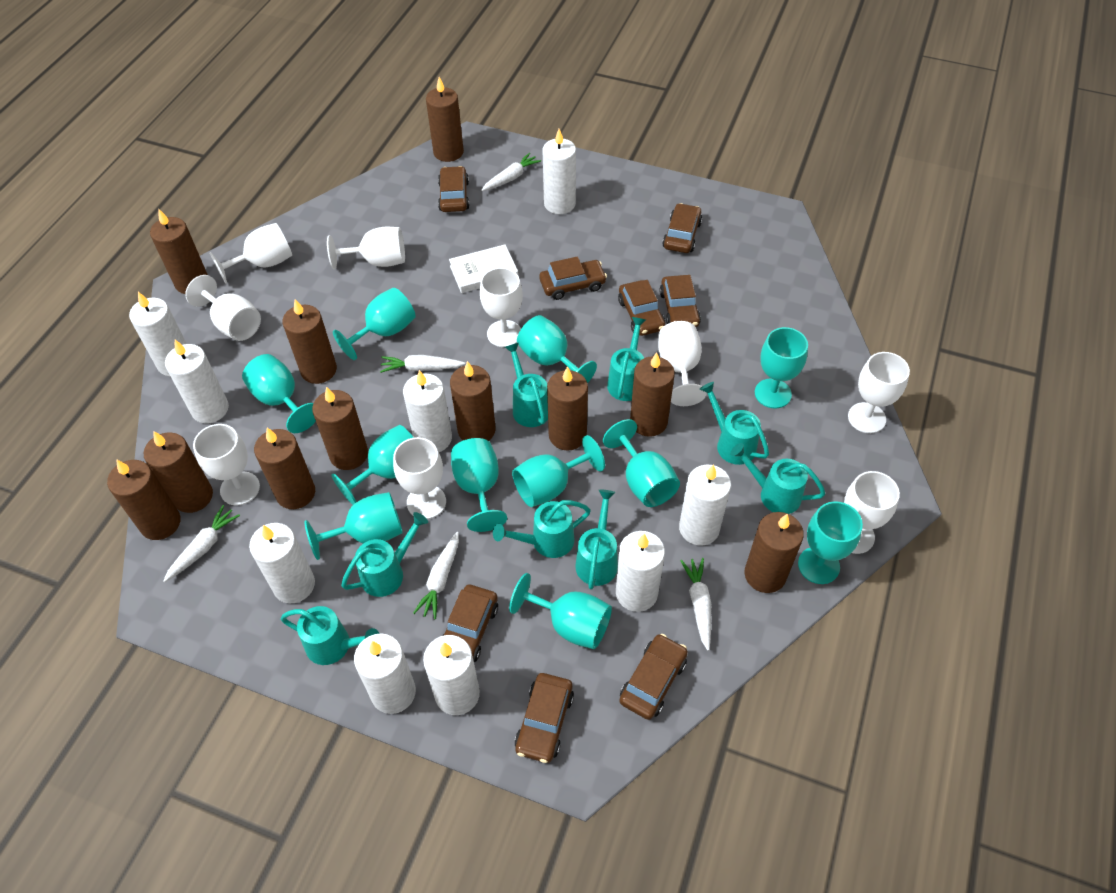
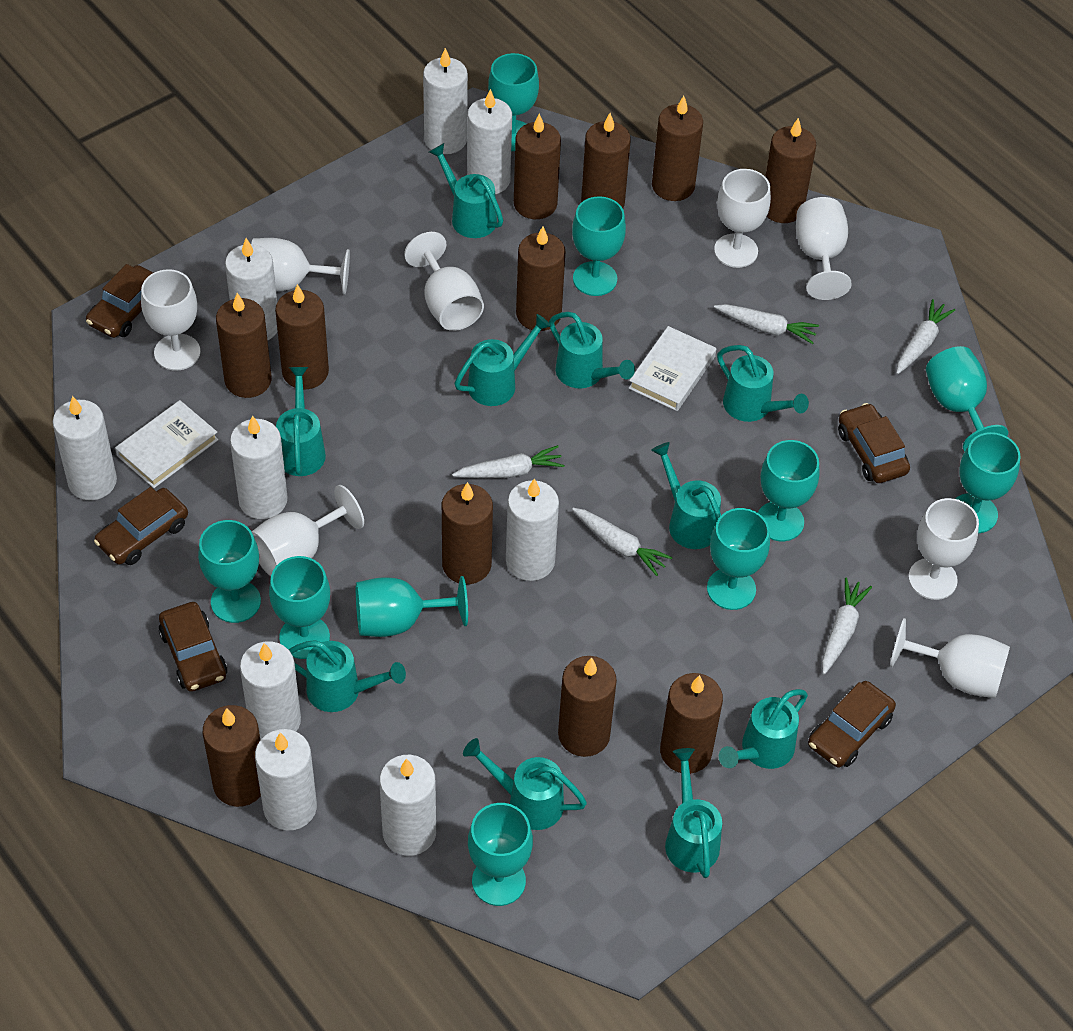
brown car: 8 -> 5
turquoise goblet: 11 -> 10
turquoise watering can: 8 -> 10
white book: 1 -> 2
white goblet: 9 -> 8

